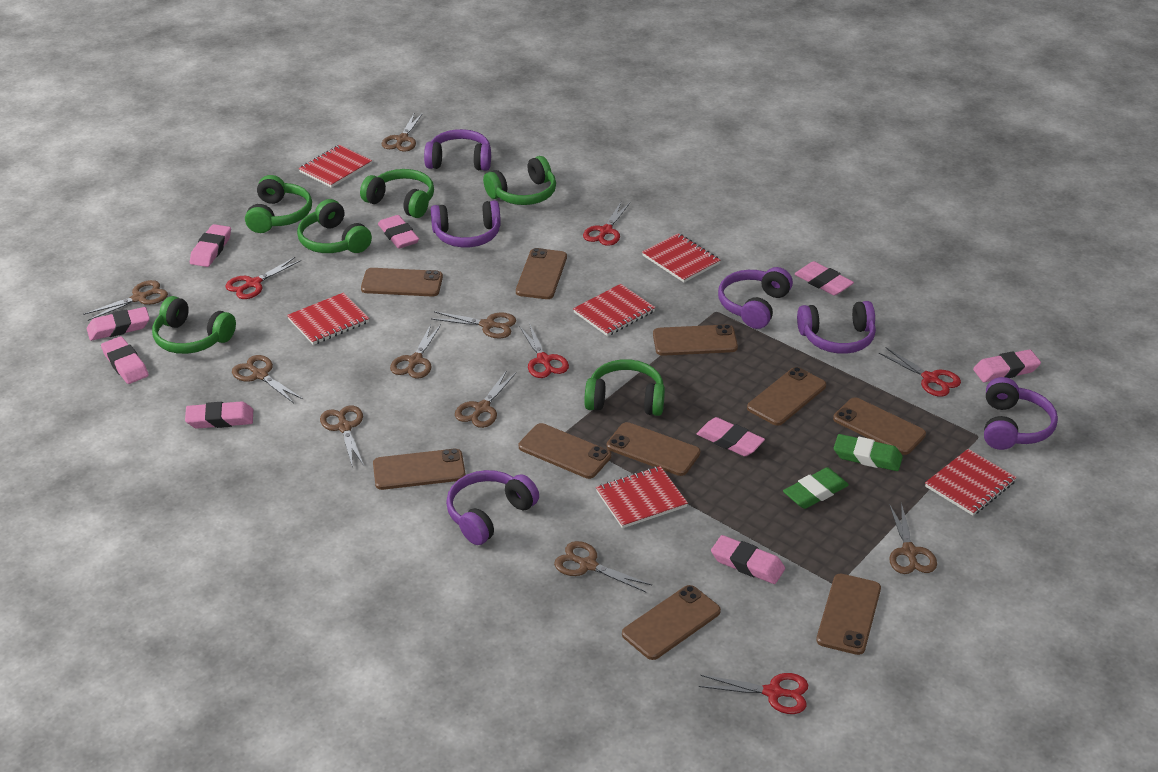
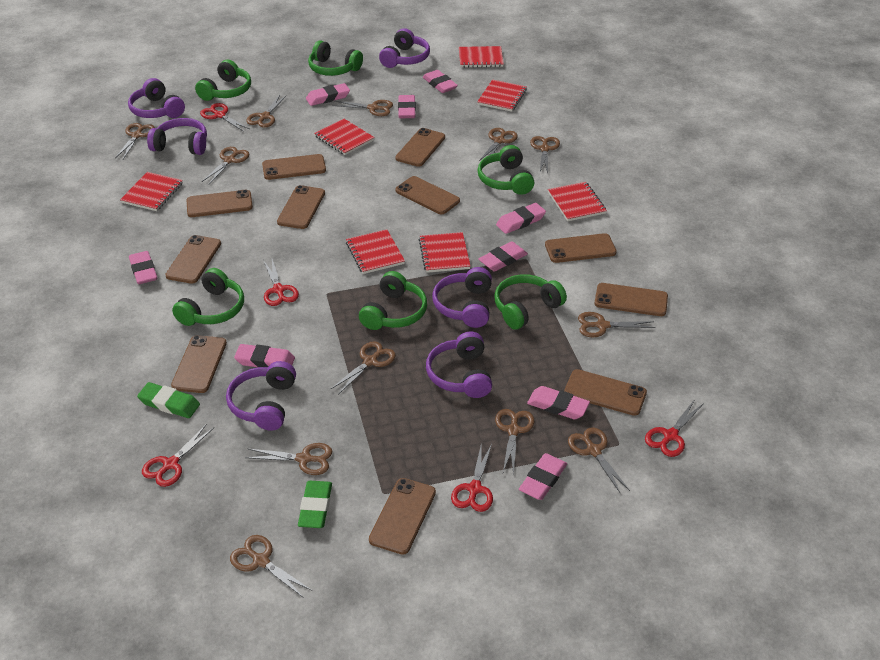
brown phone: 10 -> 11
brown scissors: 9 -> 12
red notebook: 6 -> 7

